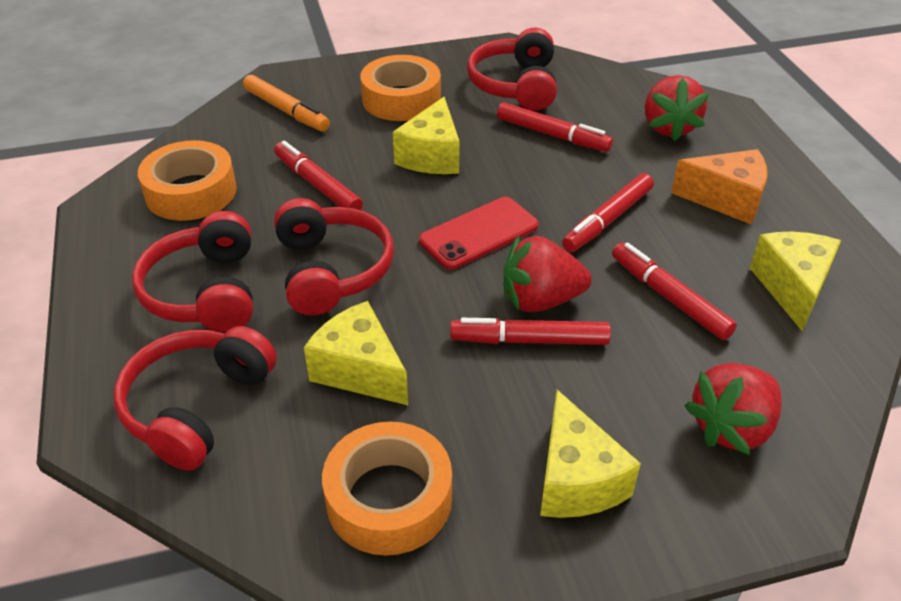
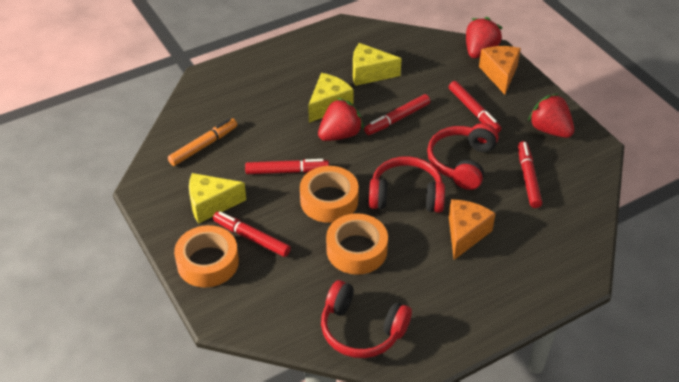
orange cheese: 1 -> 2
red headphones: 4 -> 3
red phone: 1 -> 0
yellow cheese: 4 -> 3

